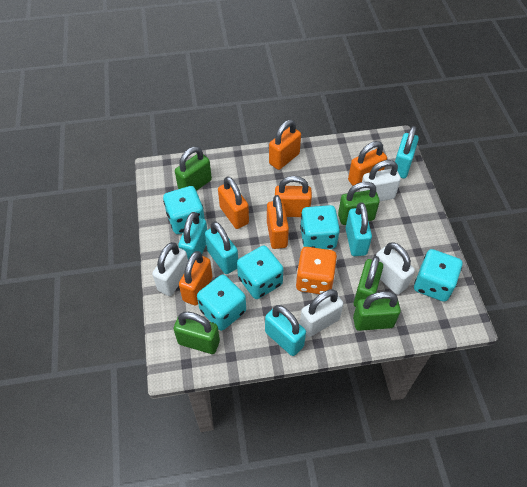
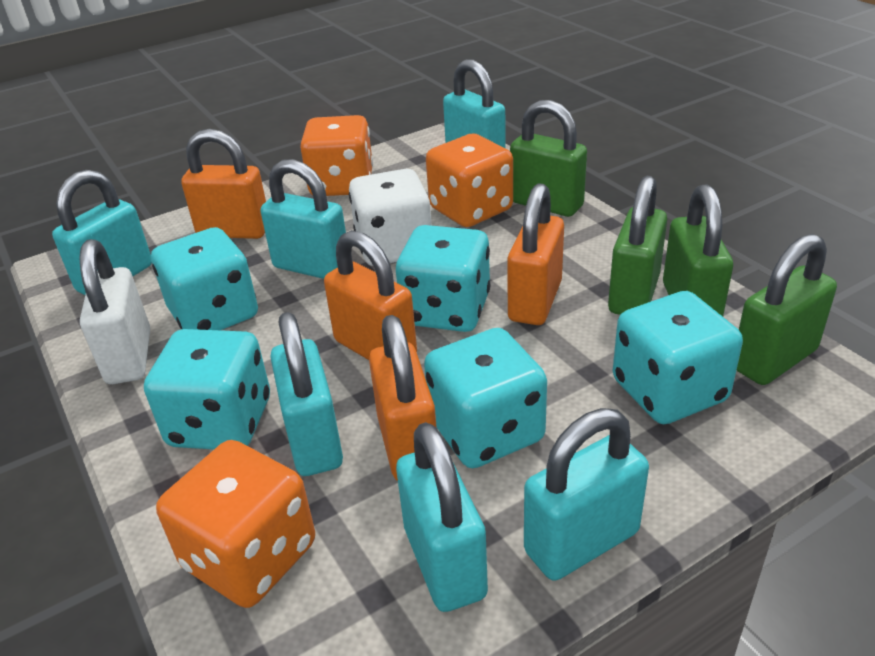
green padlock: 5 -> 4
orange dice: 1 -> 3
orange padlock: 6 -> 4
turquoise padlock: 5 -> 6
white dice: 0 -> 1
white padlock: 4 -> 1

